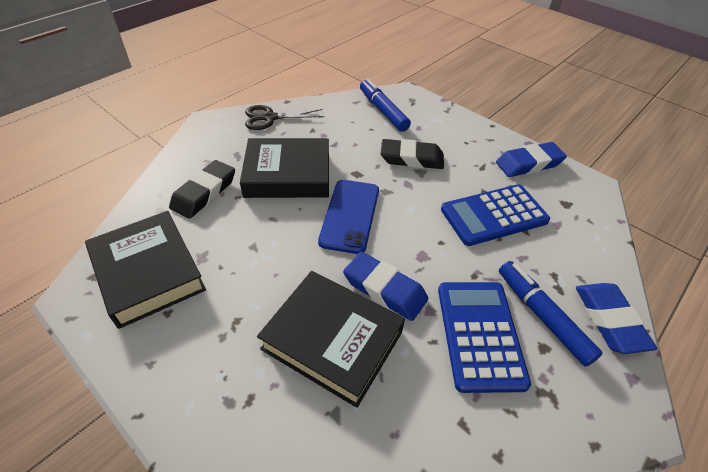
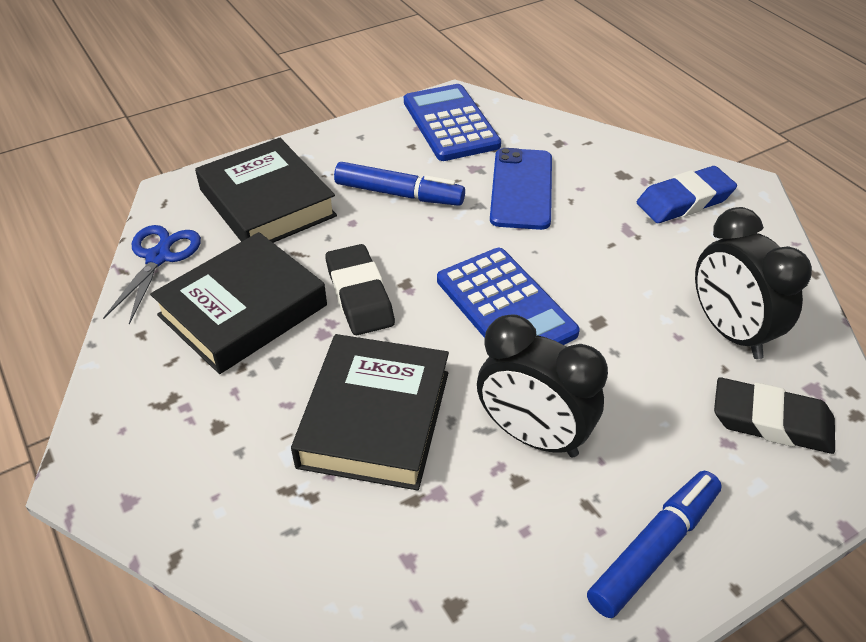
black clock: 0 -> 2
black scissors: 1 -> 0
blue eraser: 3 -> 1
blue scissors: 0 -> 1

